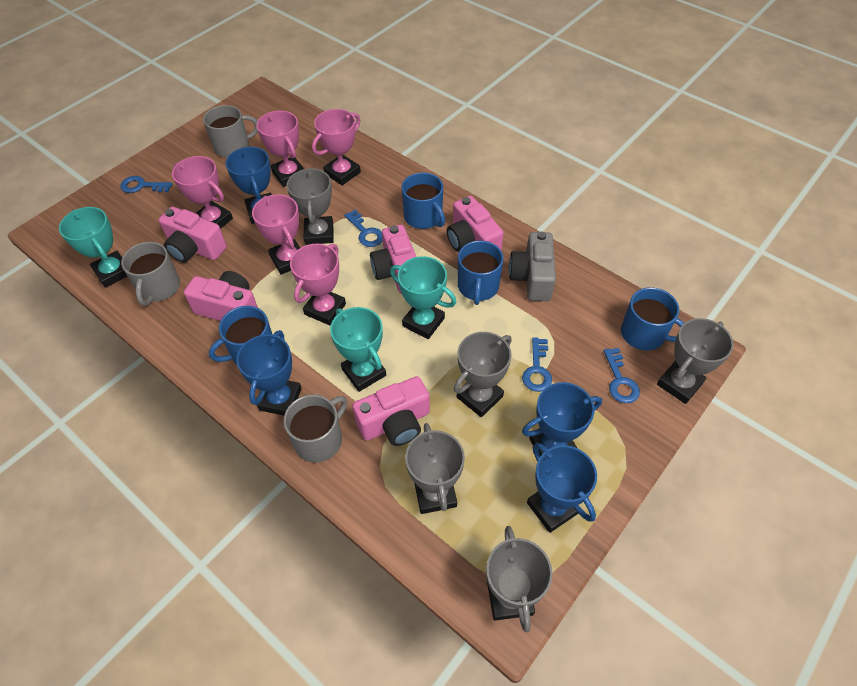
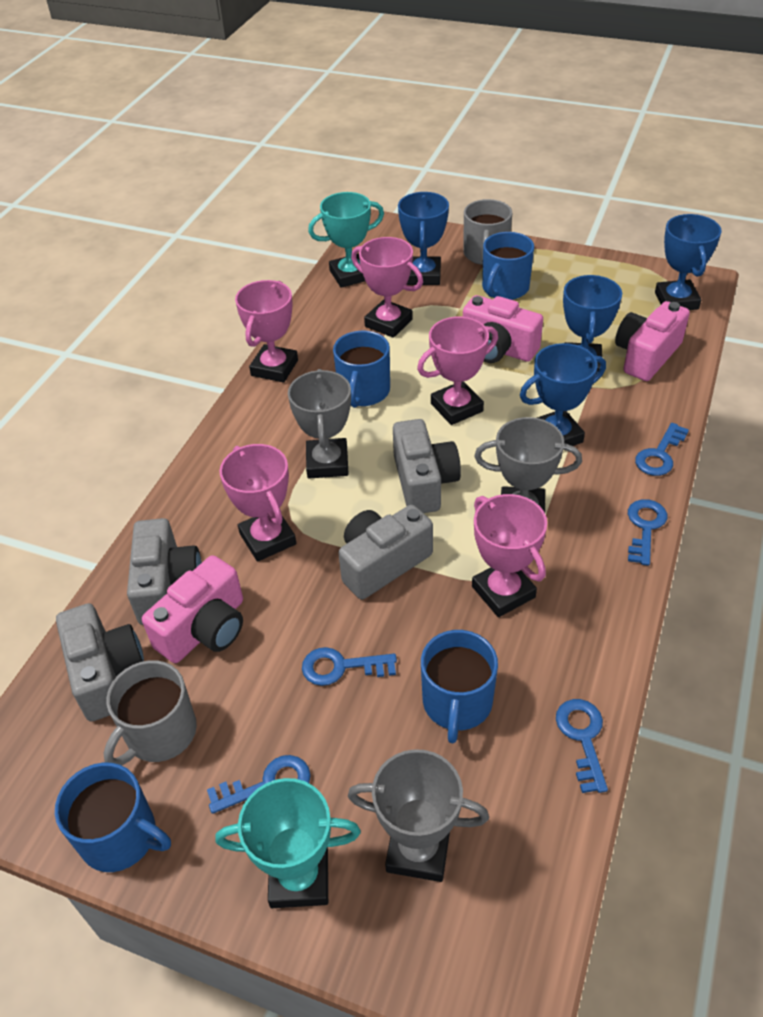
blue key: 4 -> 5
grey camera: 1 -> 4
grey mug: 3 -> 2
grey trophy: 5 -> 3
pink camera: 5 -> 3
turquoise trophy: 3 -> 2

